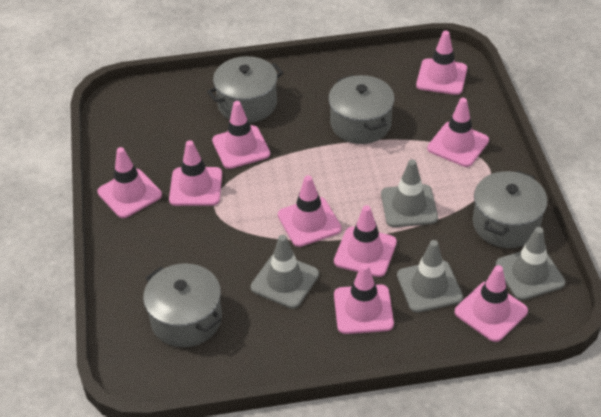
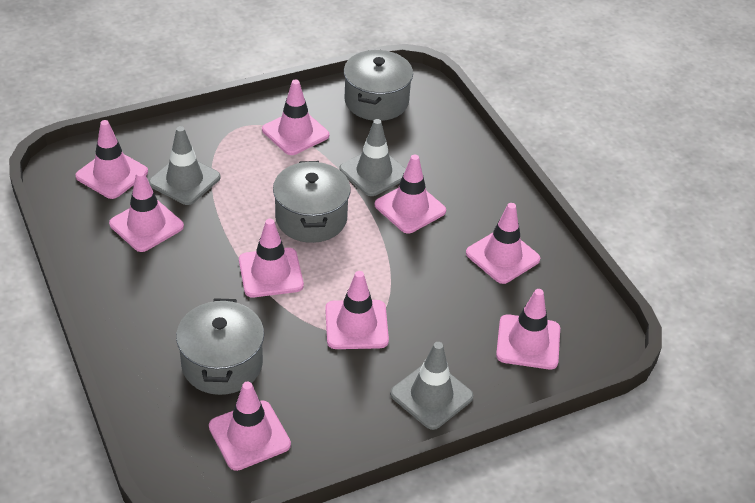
grey pot: 4 -> 3
grey traffic cone: 4 -> 3

